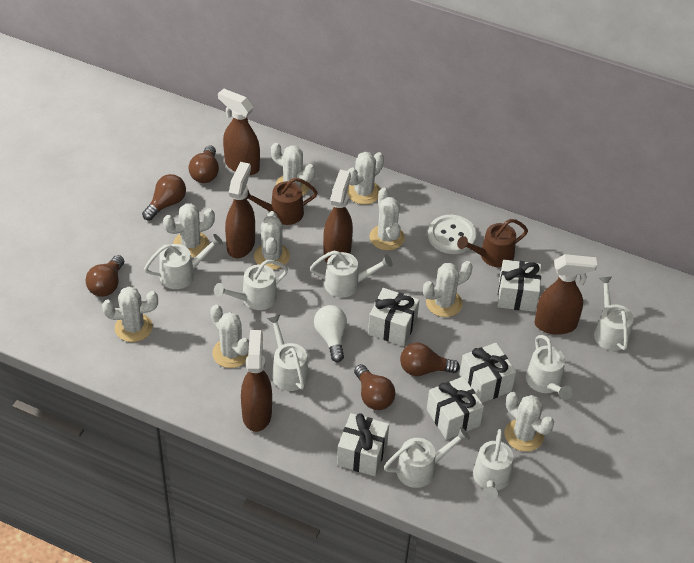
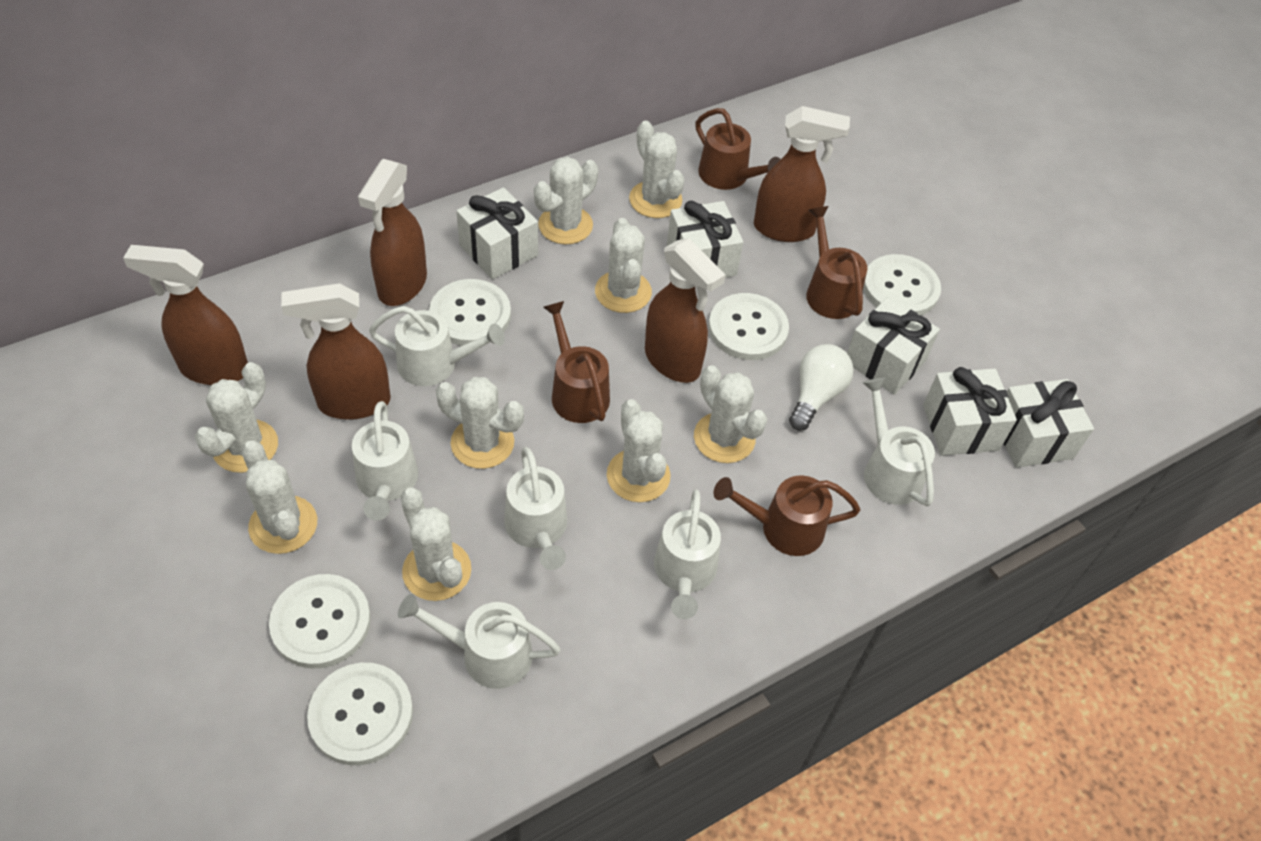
brown light bulb: 5 -> 0
brown watering can: 2 -> 4
white button: 1 -> 5
white watering can: 8 -> 6

